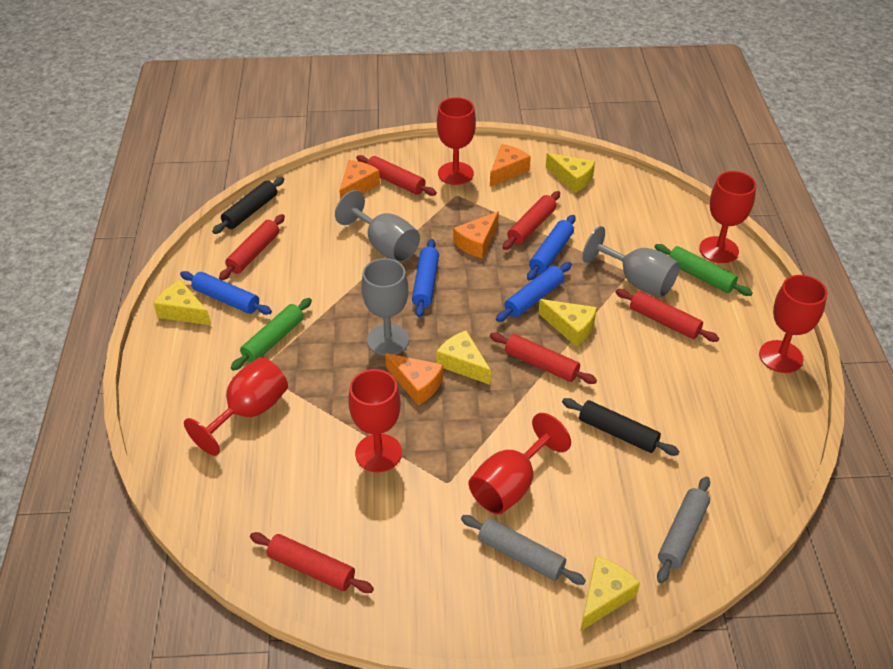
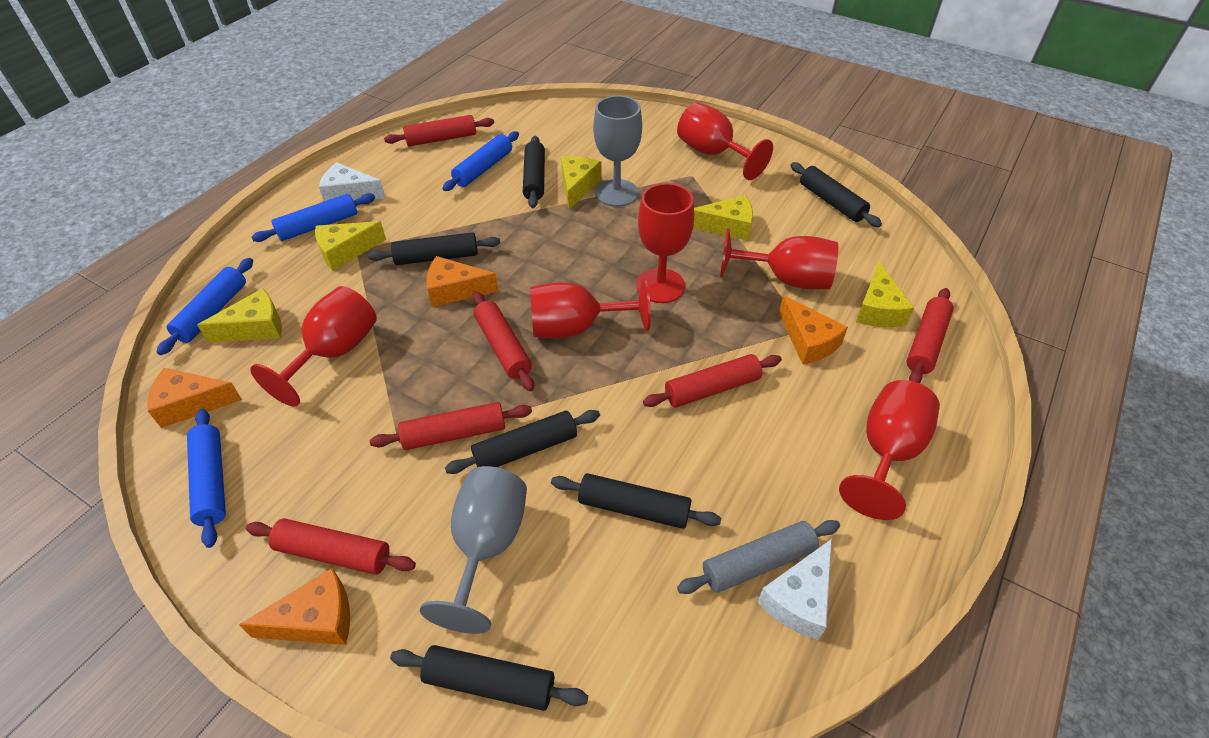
black rolling pin: 2 -> 6
green rolling pin: 2 -> 0
grey goblet: 3 -> 2
grey rolling pin: 2 -> 1
white cheese: 0 -> 2

